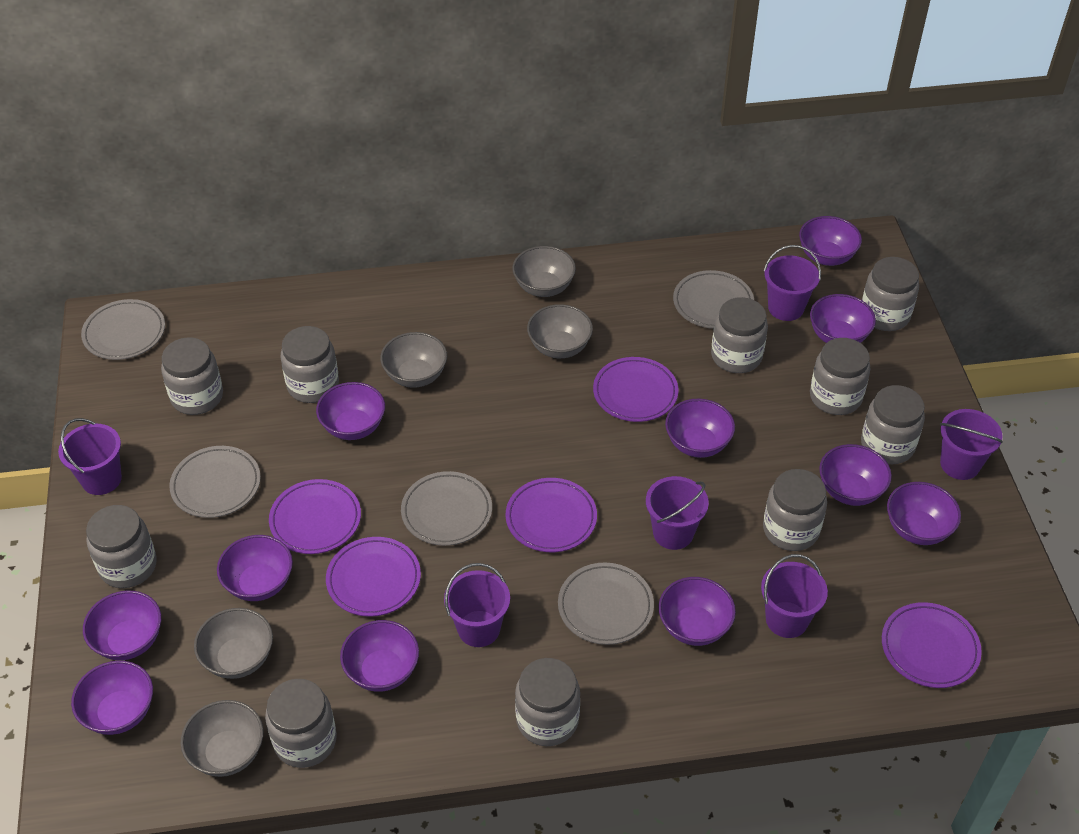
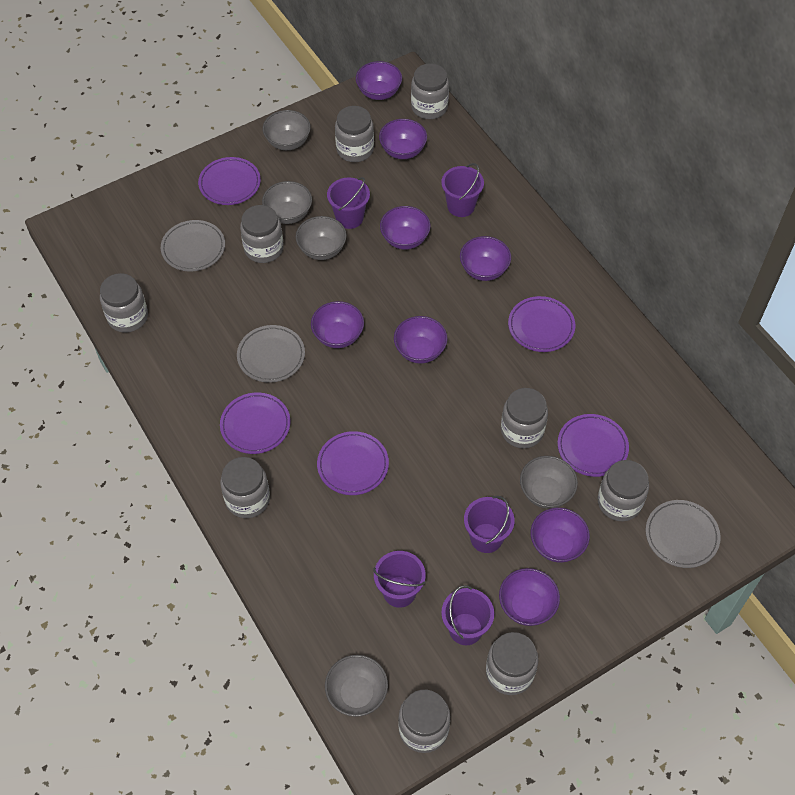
grey jar: 10 -> 9
grey plate: 5 -> 3
purple bowl: 11 -> 8
purple bucket: 6 -> 5

